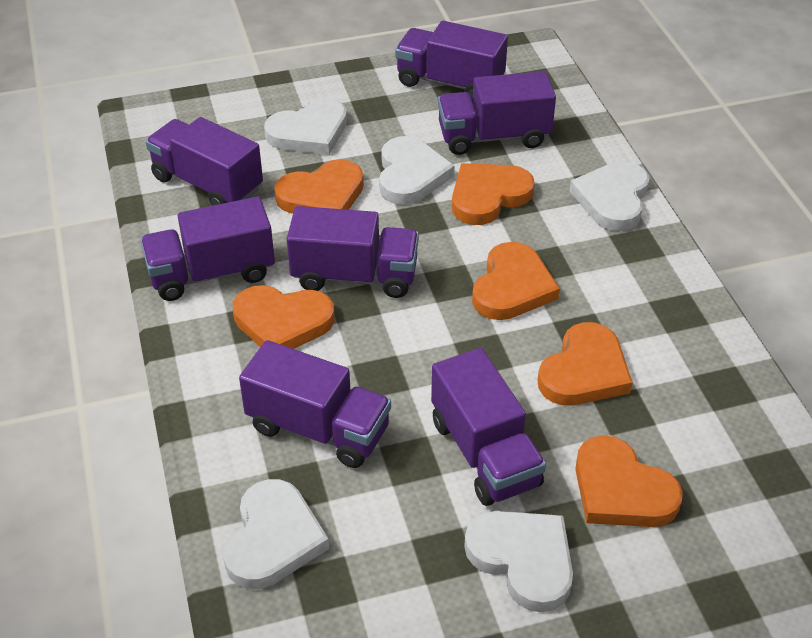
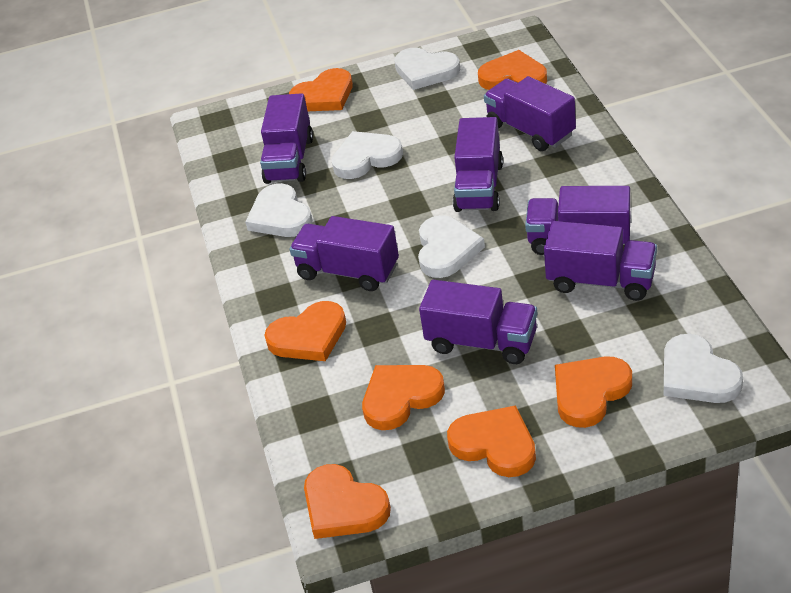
orange heart: 6 -> 7

